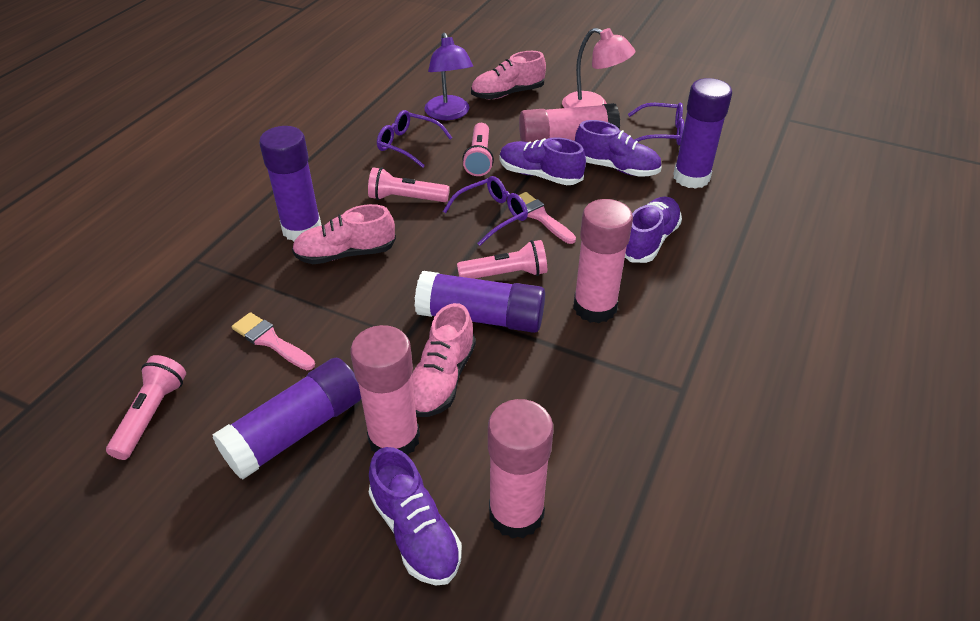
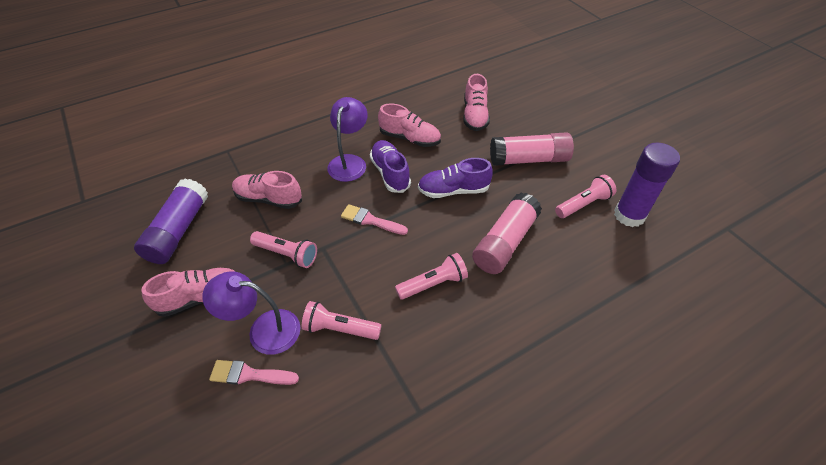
pink glue stick: 4 -> 2
pink lamp: 1 -> 0
pink shoe: 3 -> 4
purple glasses: 3 -> 0
purple glue stick: 4 -> 2
purple lamp: 1 -> 2
purple shoe: 4 -> 2

